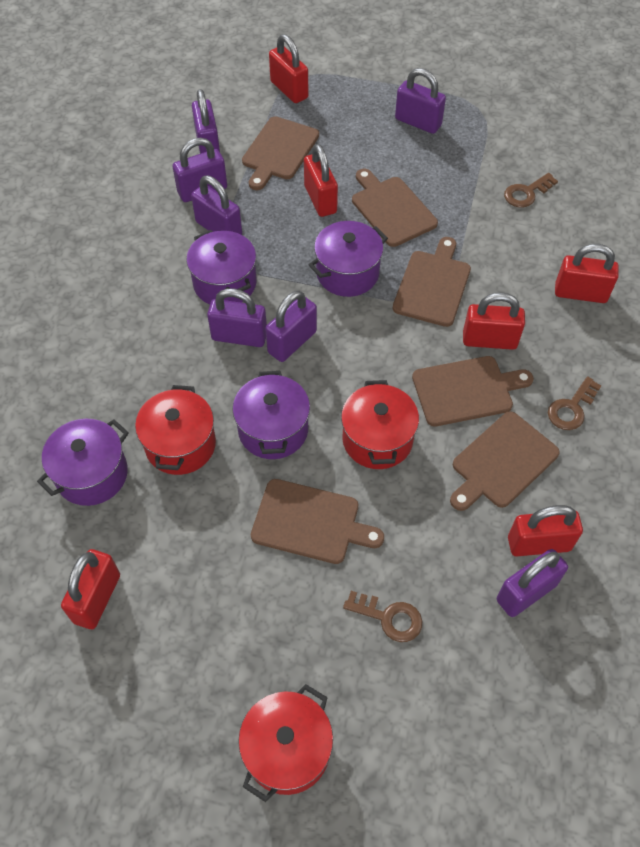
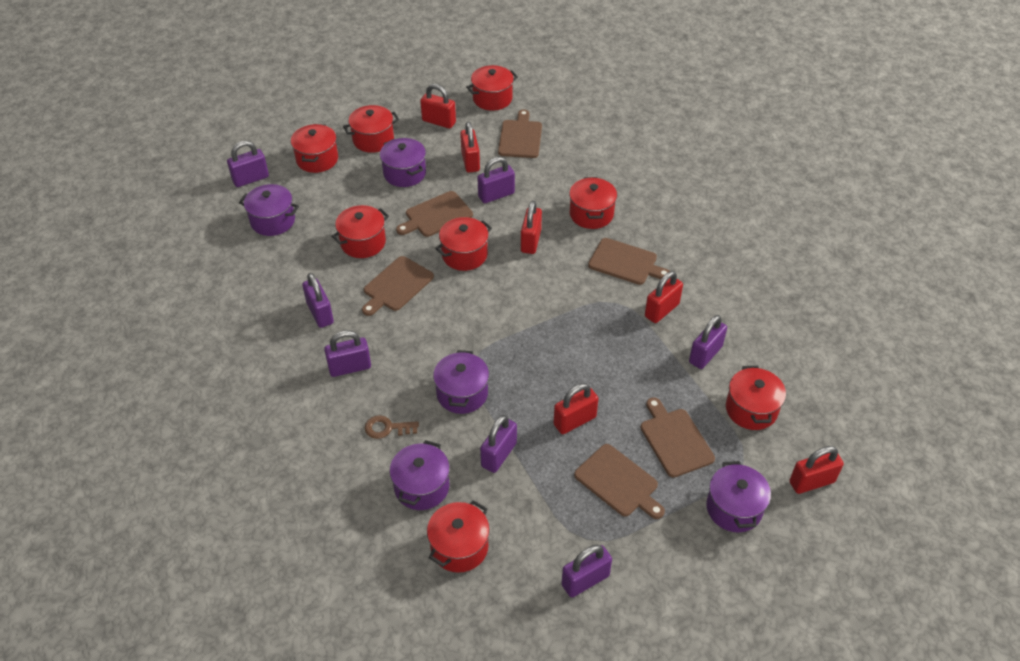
brown key: 3 -> 1
purple pot: 4 -> 5
red pot: 3 -> 8

